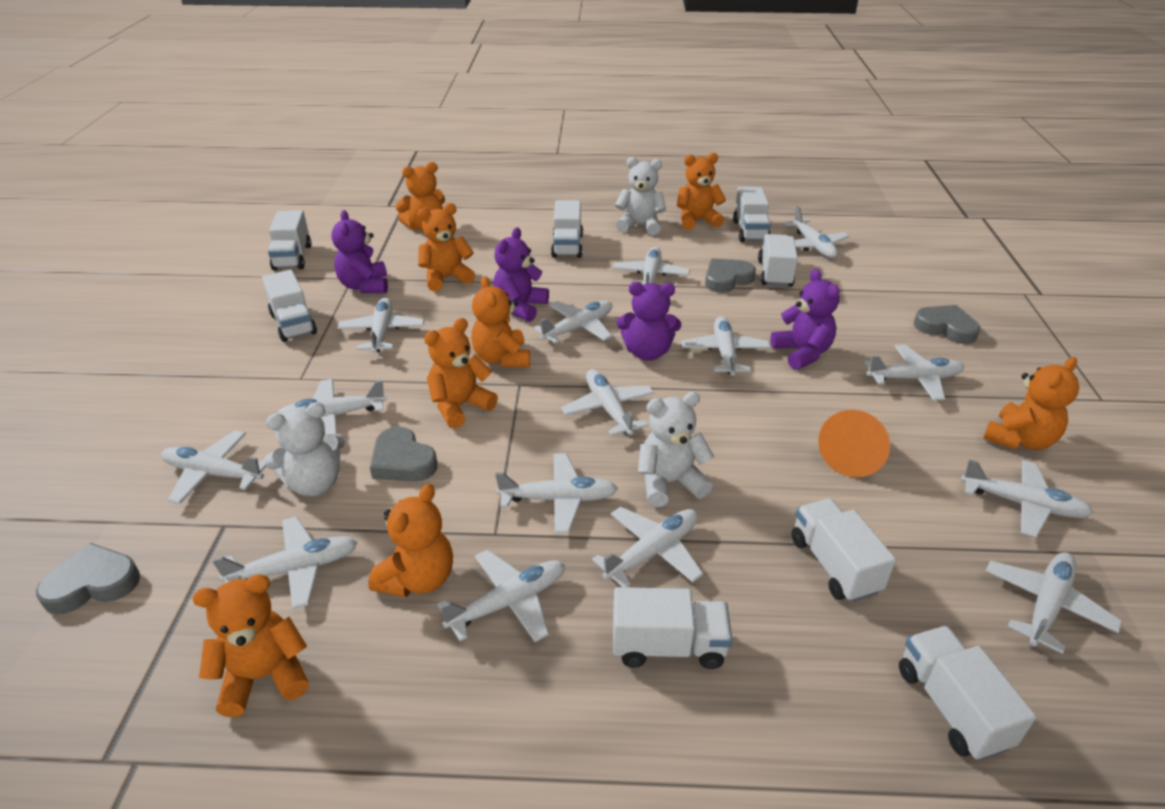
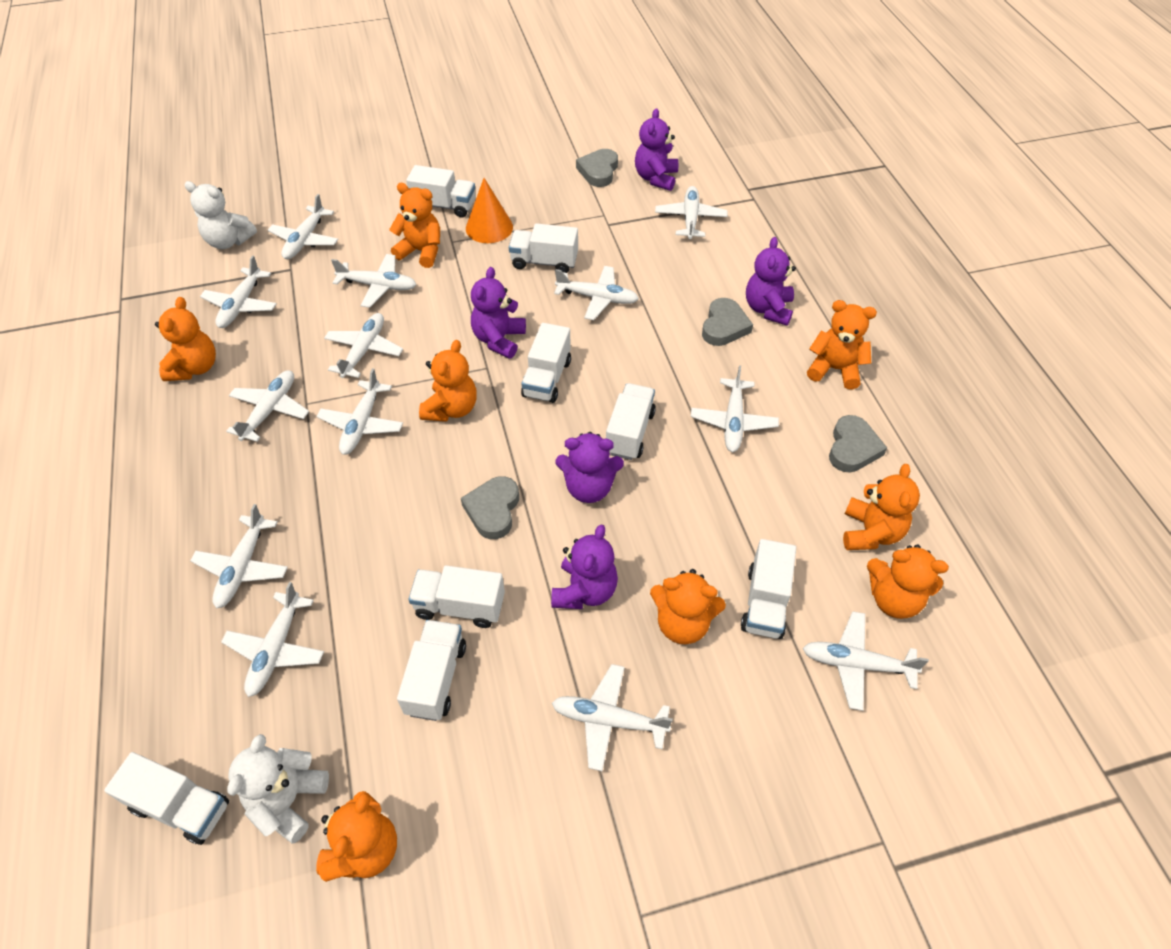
purple teddy bear: 4 -> 5
white plane: 15 -> 13
white teddy bear: 3 -> 2

